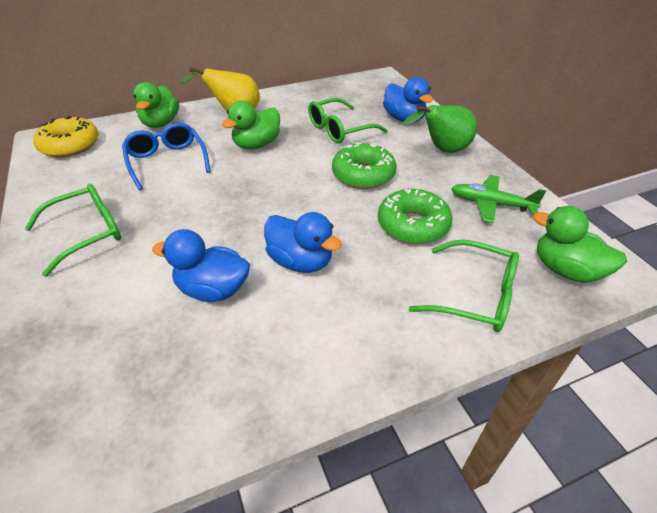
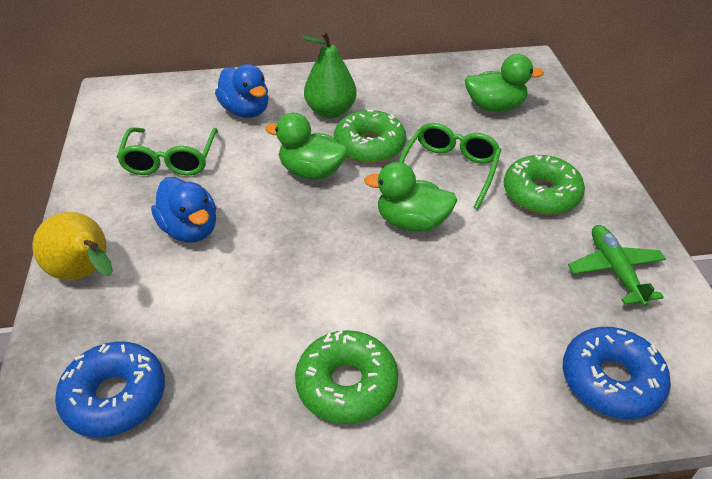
blue donut: 0 -> 2
blue duck: 3 -> 2
blue glasses: 1 -> 0
green donut: 2 -> 3
green glasses: 3 -> 2
yellow donut: 1 -> 0

